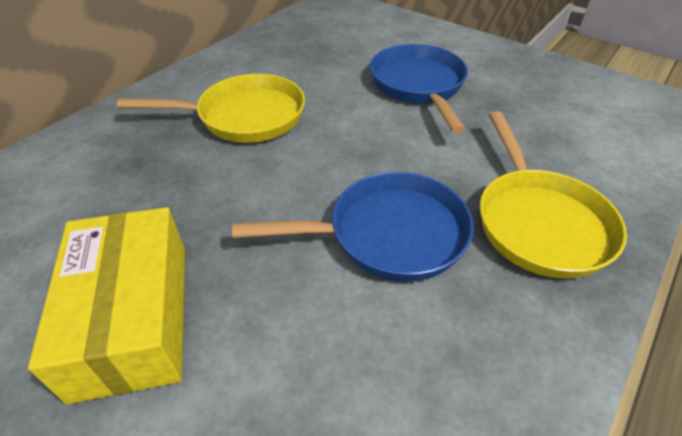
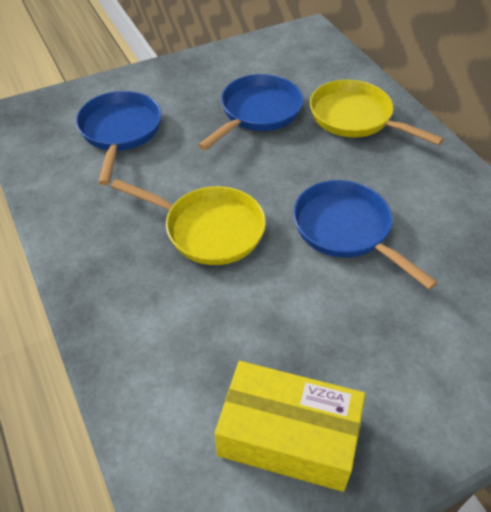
blue pan: 2 -> 3

